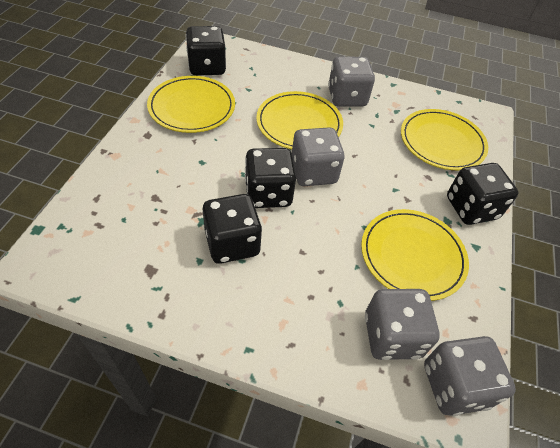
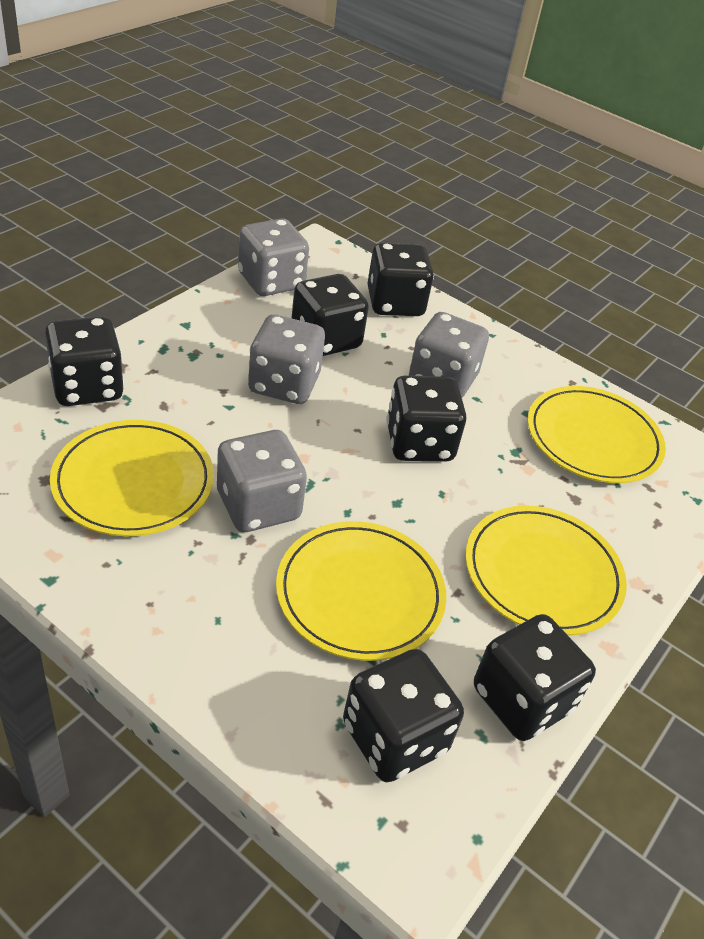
black dice: 4 -> 6

